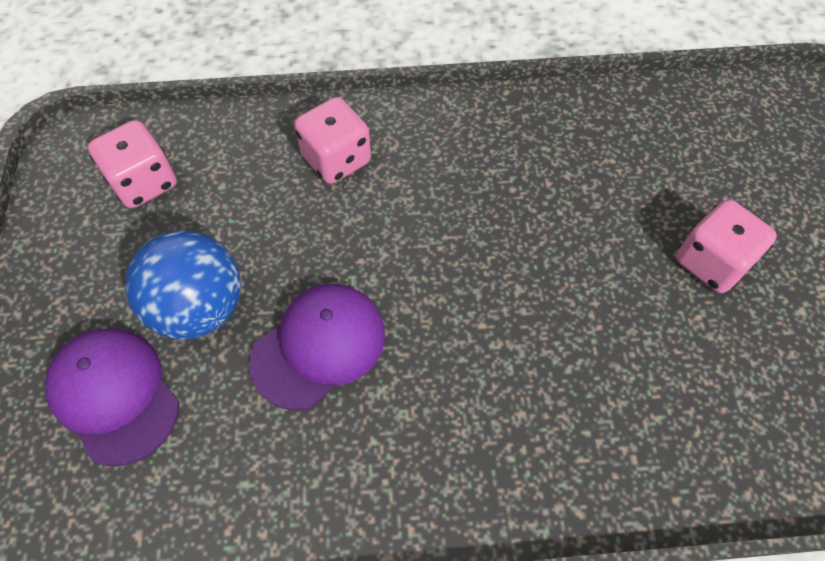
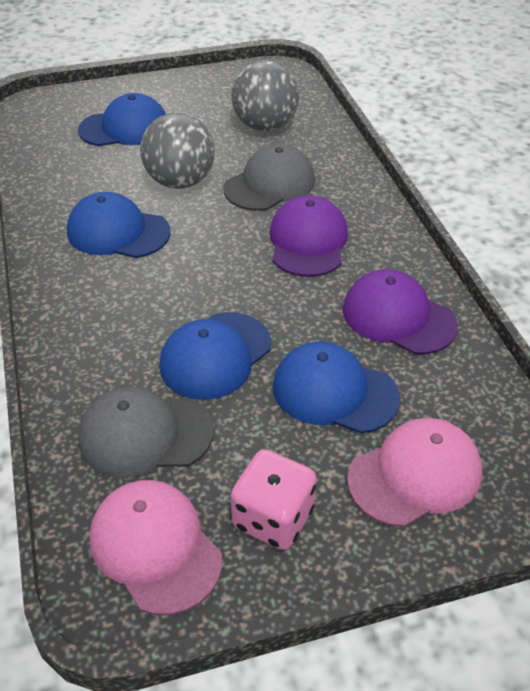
blue ball: 1 -> 0
blue cap: 0 -> 4
grey ball: 0 -> 2
grey cap: 0 -> 2
pink cap: 0 -> 2
pink dice: 3 -> 1

